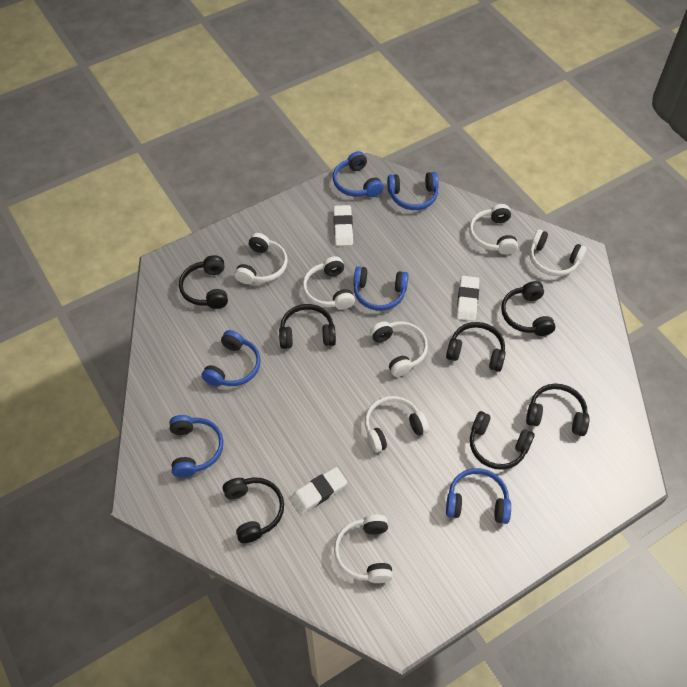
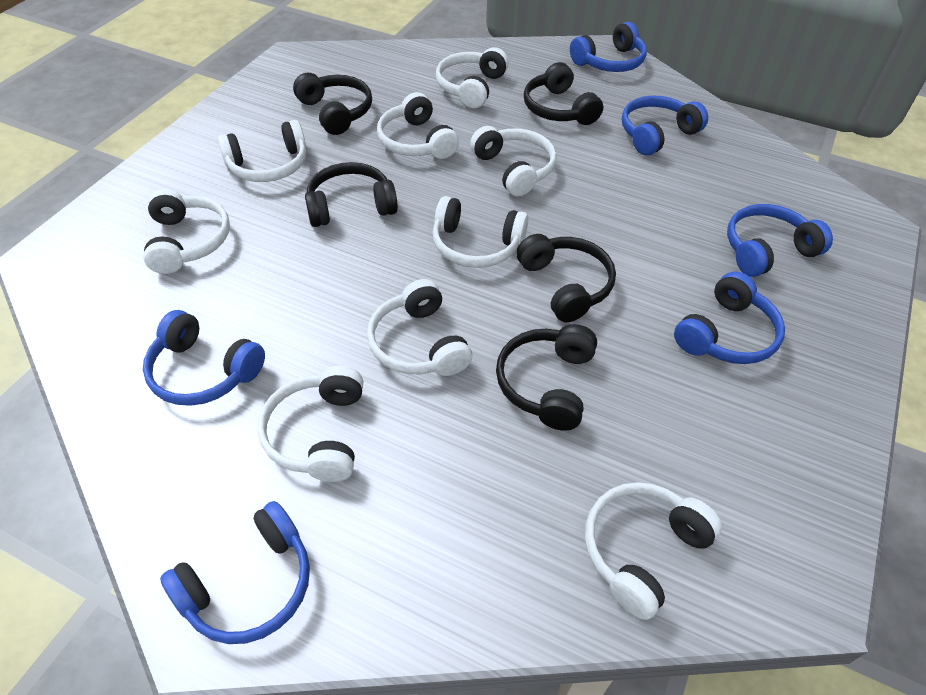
black headphones: 7 -> 5
white eraser: 3 -> 0
white headphones: 7 -> 9

